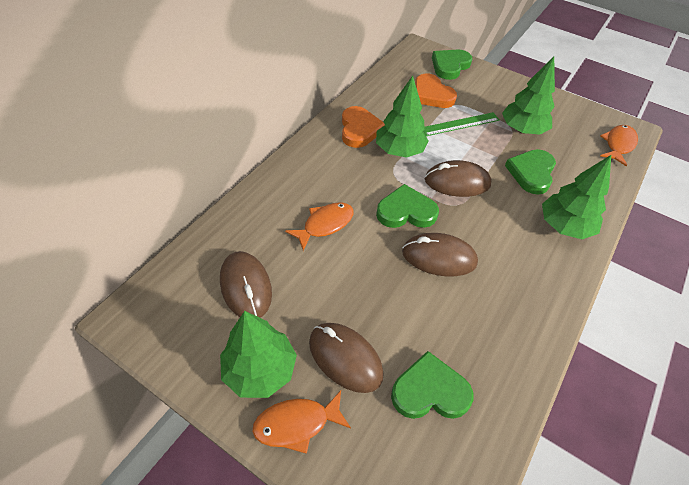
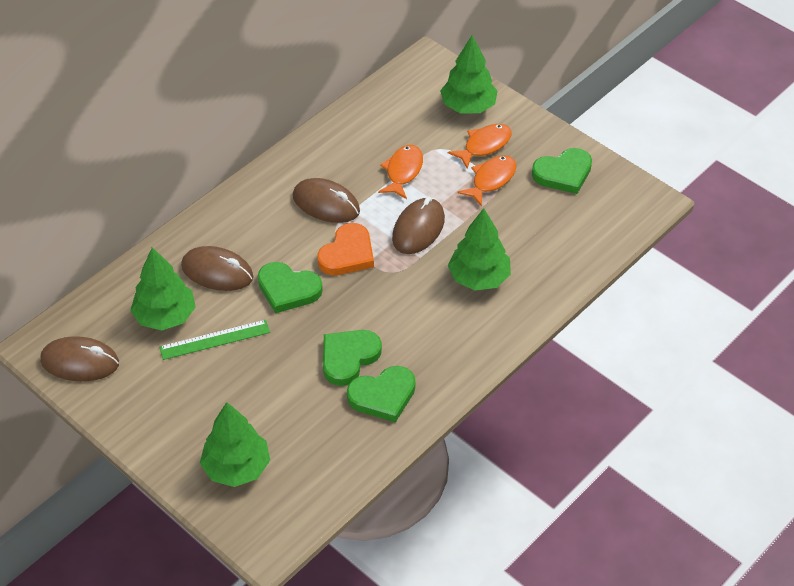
orange heart: 2 -> 1

